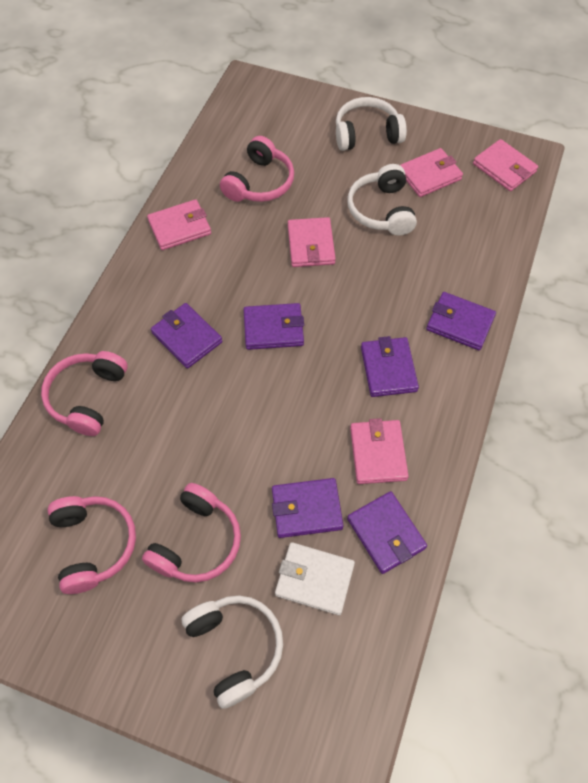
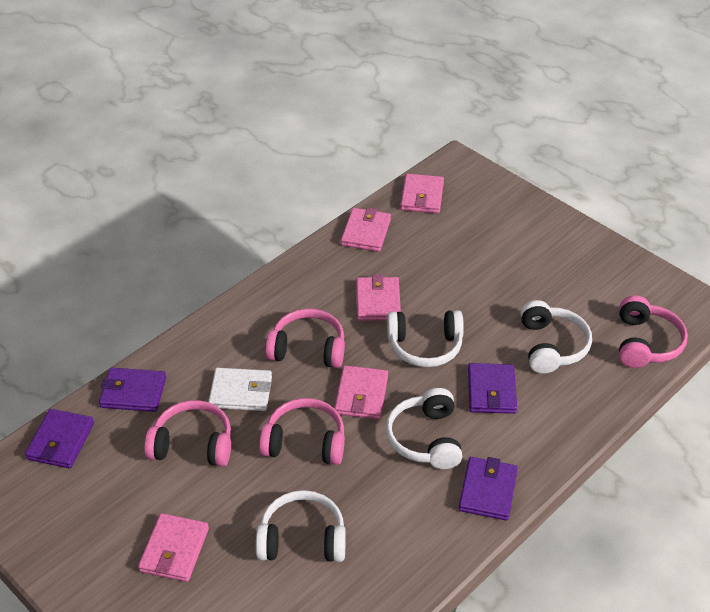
purple wallet: 6 -> 4
white headphones: 3 -> 4

